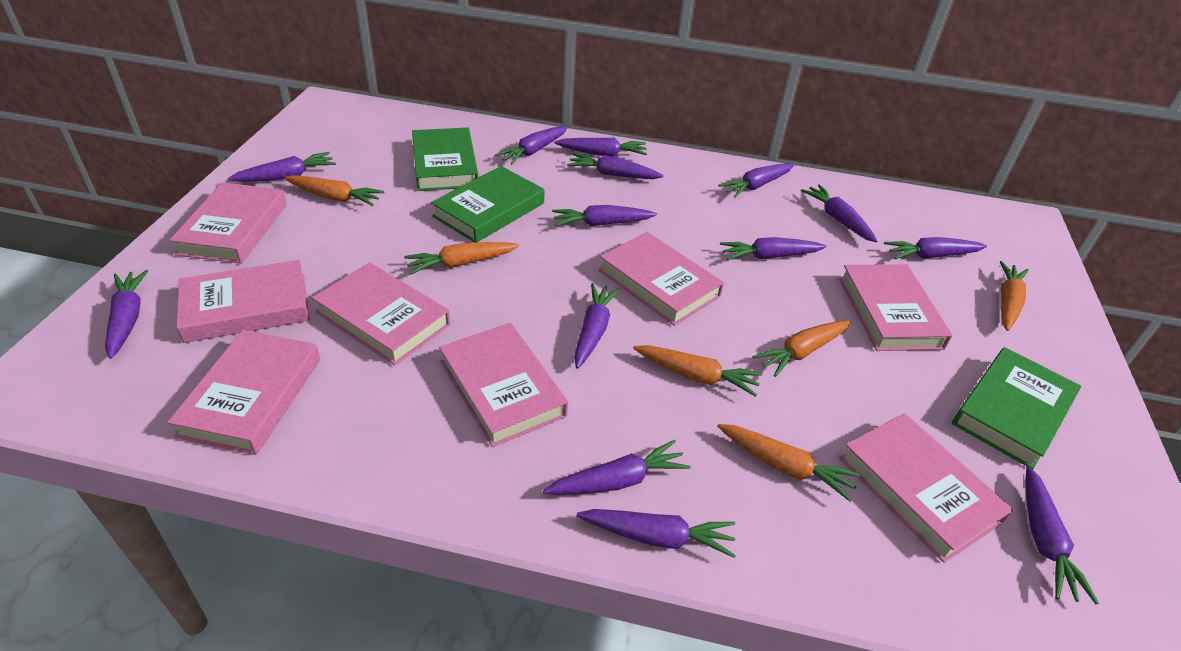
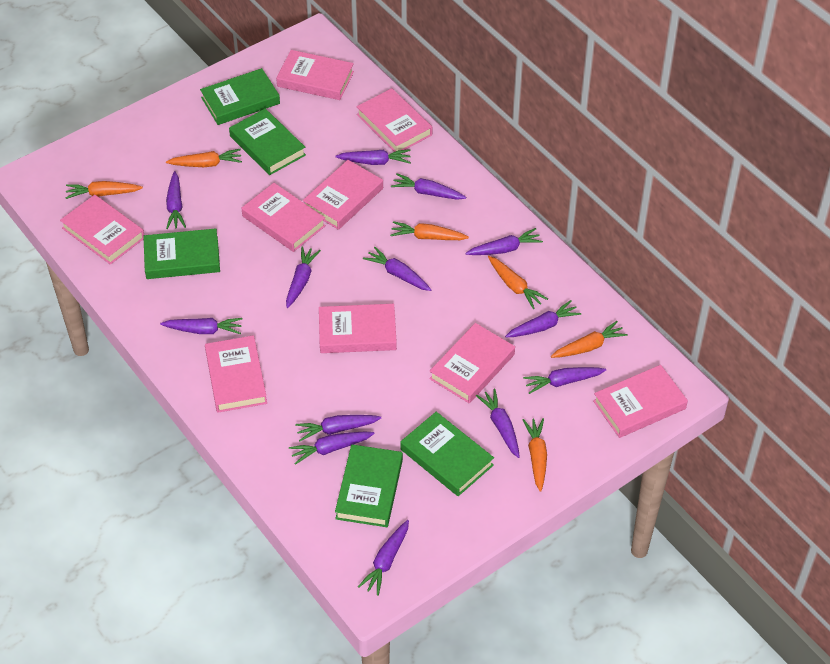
green book: 3 -> 5
pink book: 8 -> 9
purple carrot: 14 -> 13

